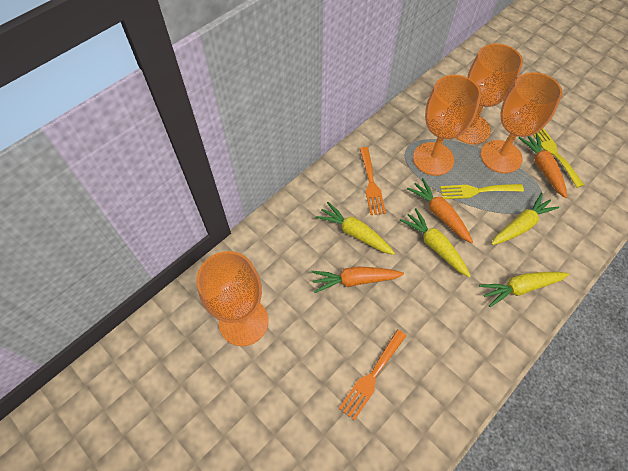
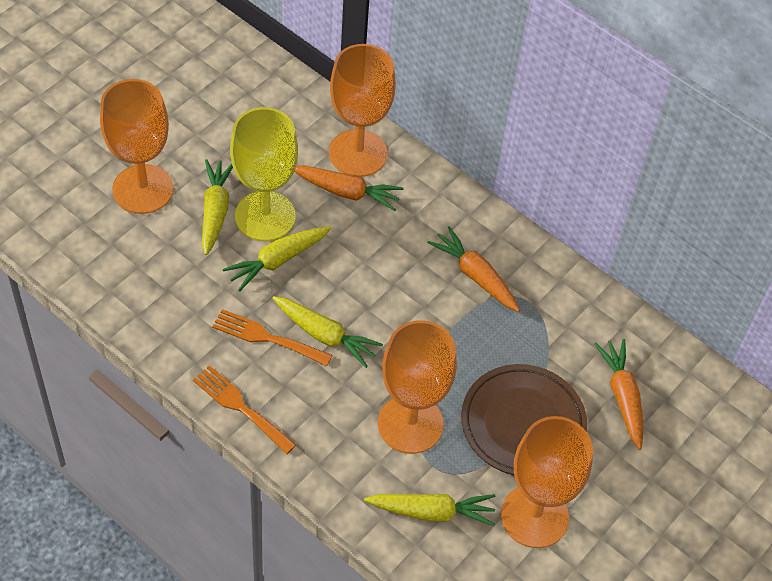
brown plate: 0 -> 1
yellow fork: 2 -> 0
yellow goblet: 0 -> 1

